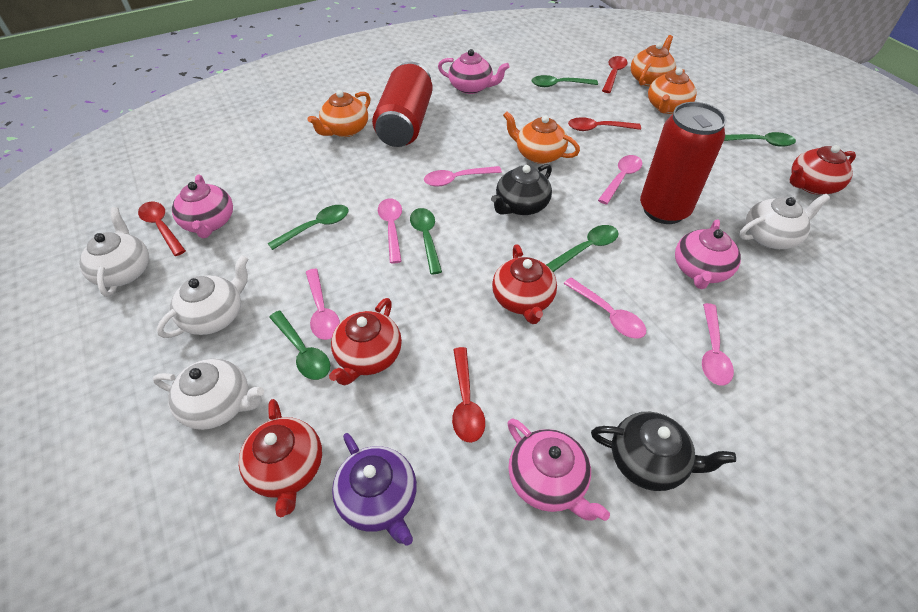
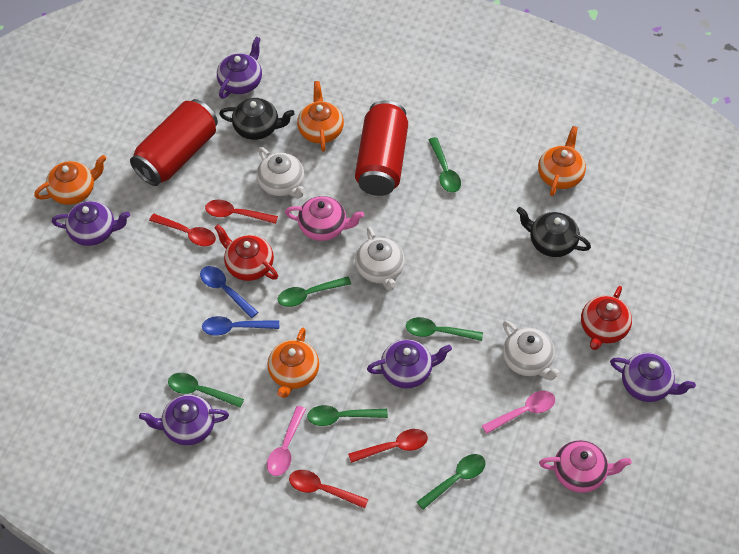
blue spoon: 0 -> 2
pink spoon: 6 -> 2
pink teapot: 4 -> 2
purple teapot: 1 -> 5
red teapot: 4 -> 2
white teapot: 4 -> 3

